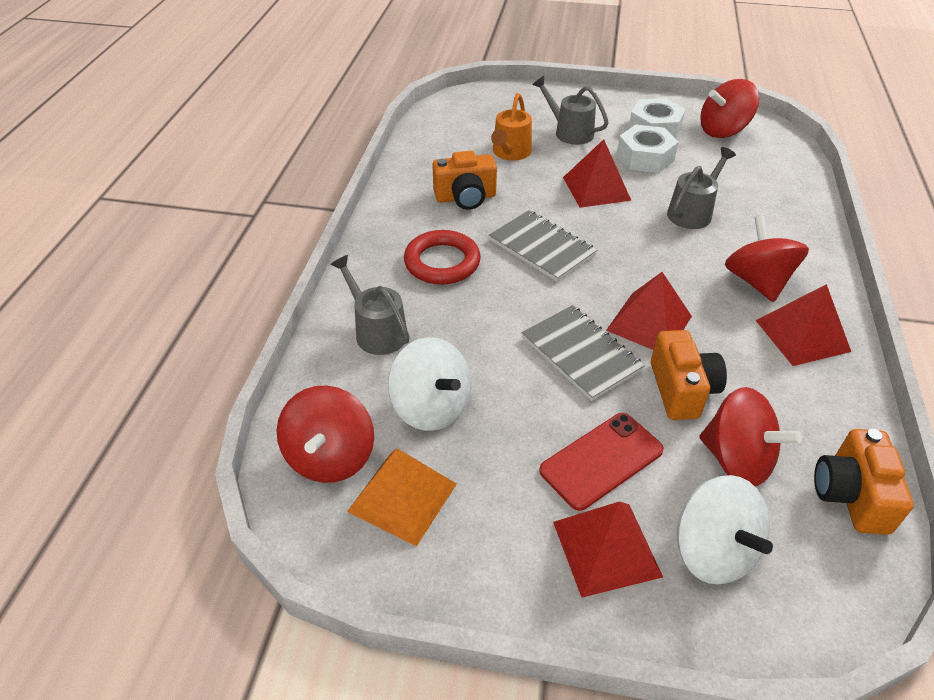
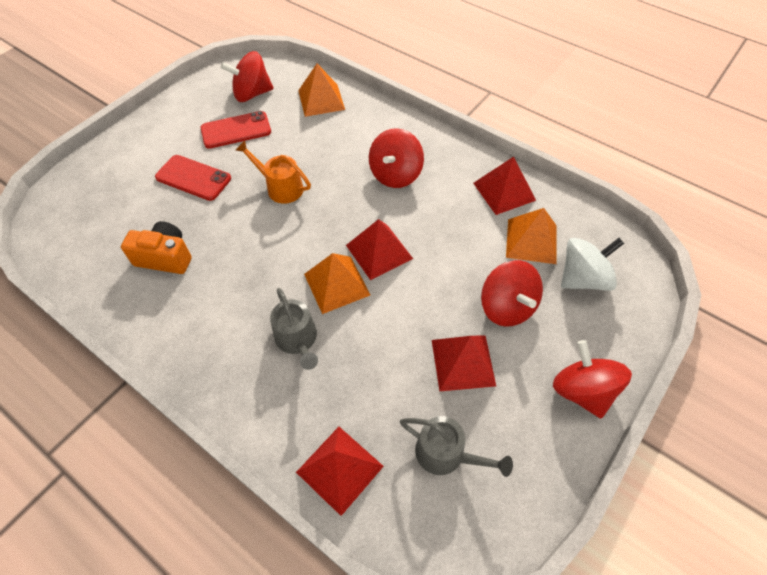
grey notebook: 2 -> 0
grey watering can: 3 -> 2
orange camera: 3 -> 1
orange pyramid: 1 -> 3
red phone: 1 -> 2
red ring: 1 -> 0
white nut: 2 -> 0
white spinning top: 2 -> 1

